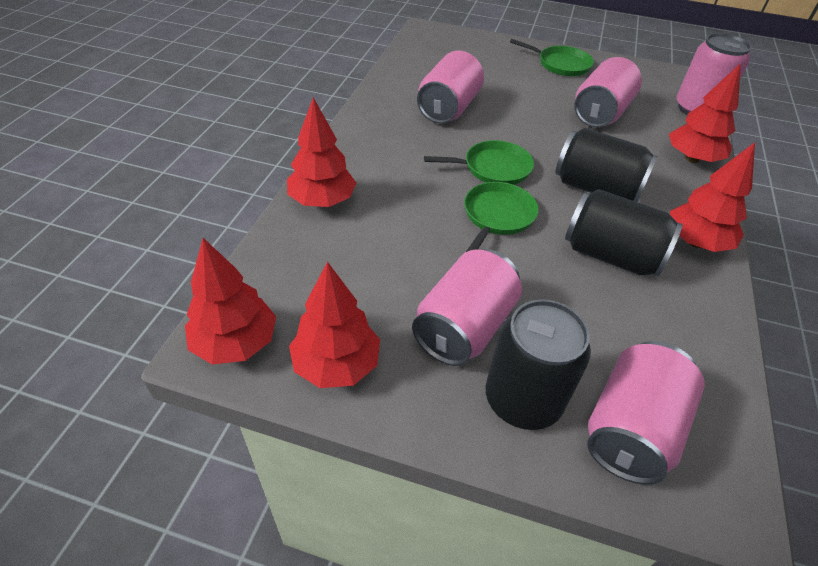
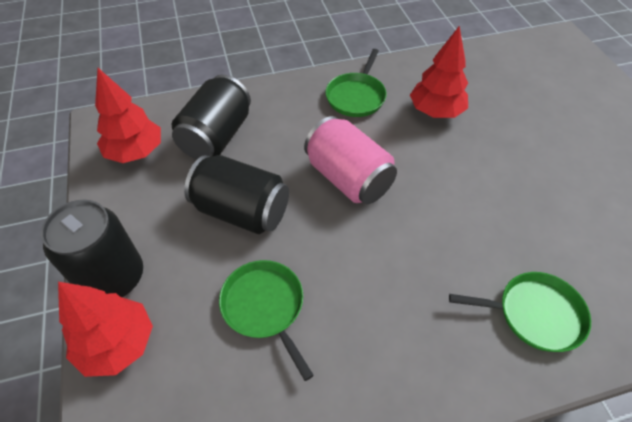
pink can: 5 -> 1
red tree: 5 -> 3

